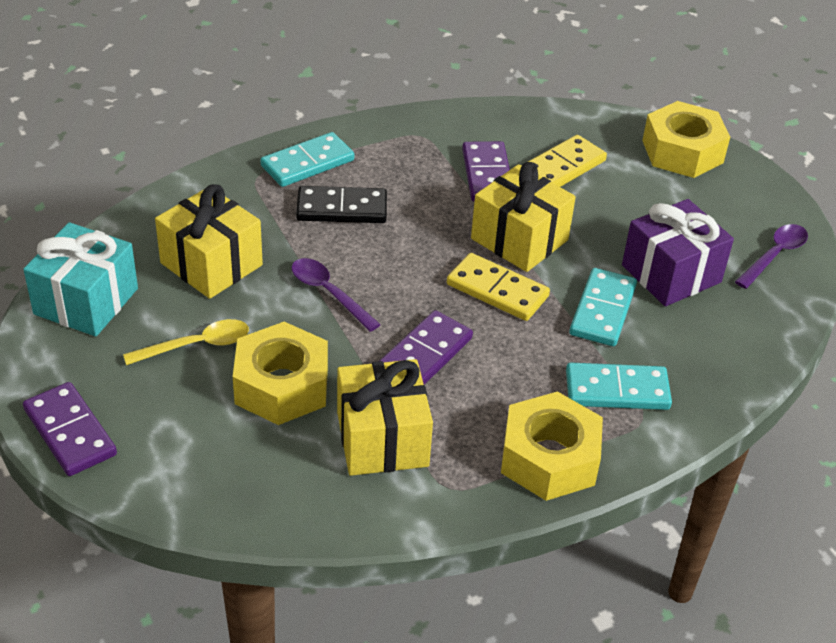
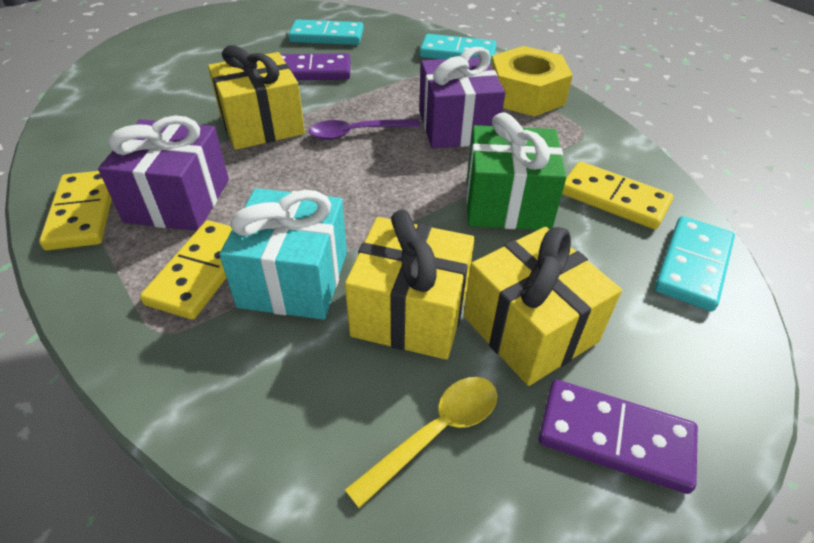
black domino: 1 -> 0
green gift: 0 -> 1
purple domino: 3 -> 2
purple gift: 1 -> 2
purple spoon: 2 -> 1
yellow domino: 2 -> 3
yellow nut: 3 -> 1

